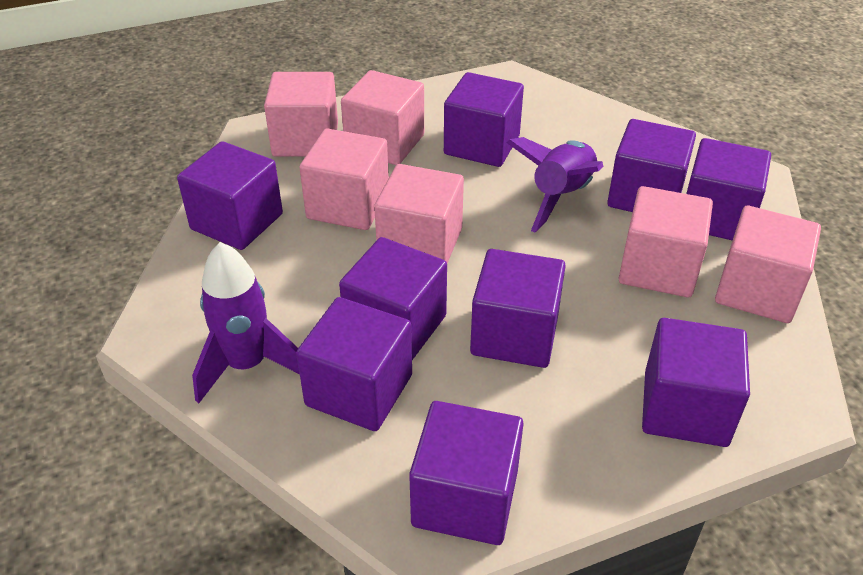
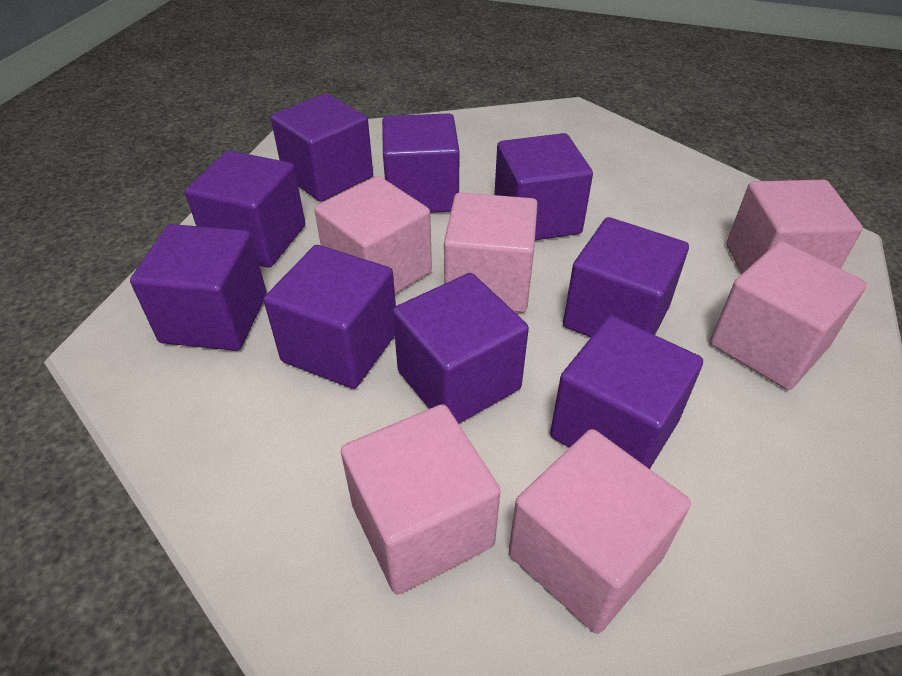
purple rocket: 2 -> 0

